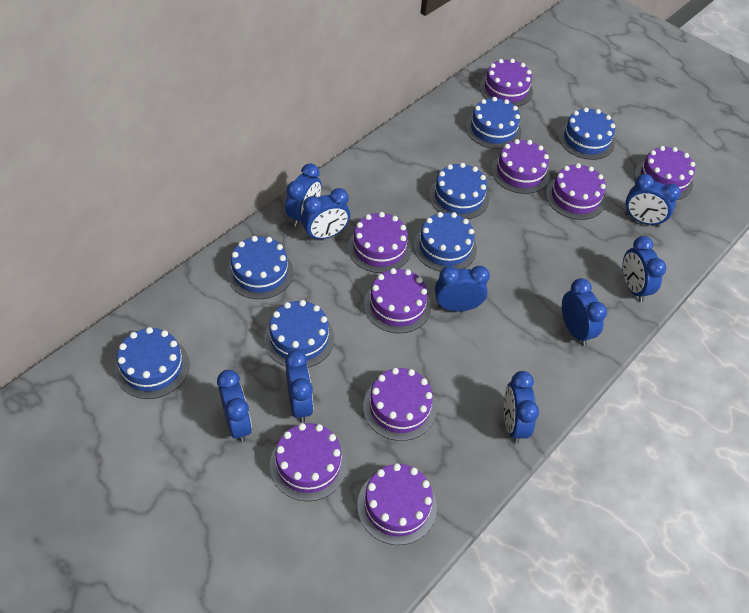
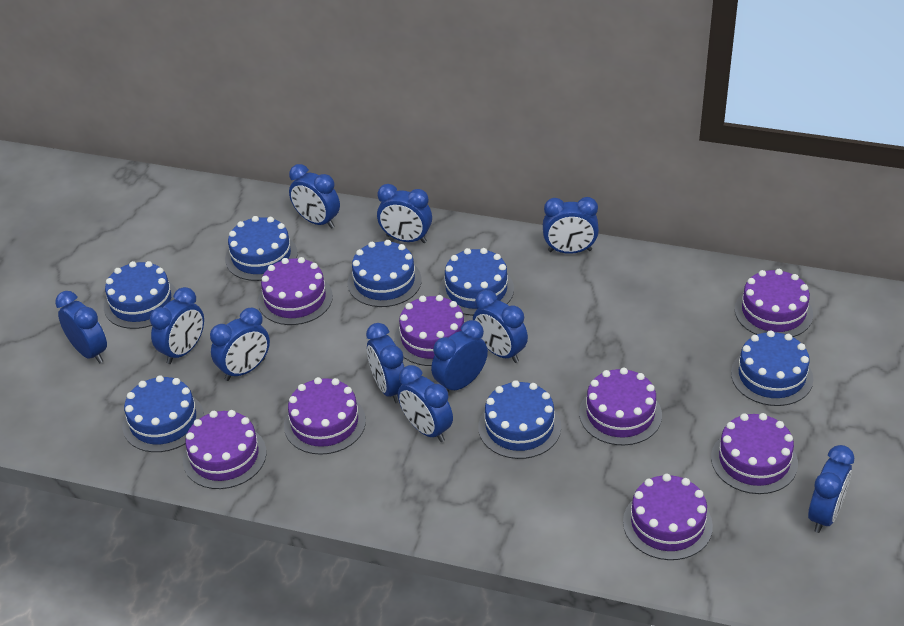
blue clock: 9 -> 11
purple cake: 9 -> 8

